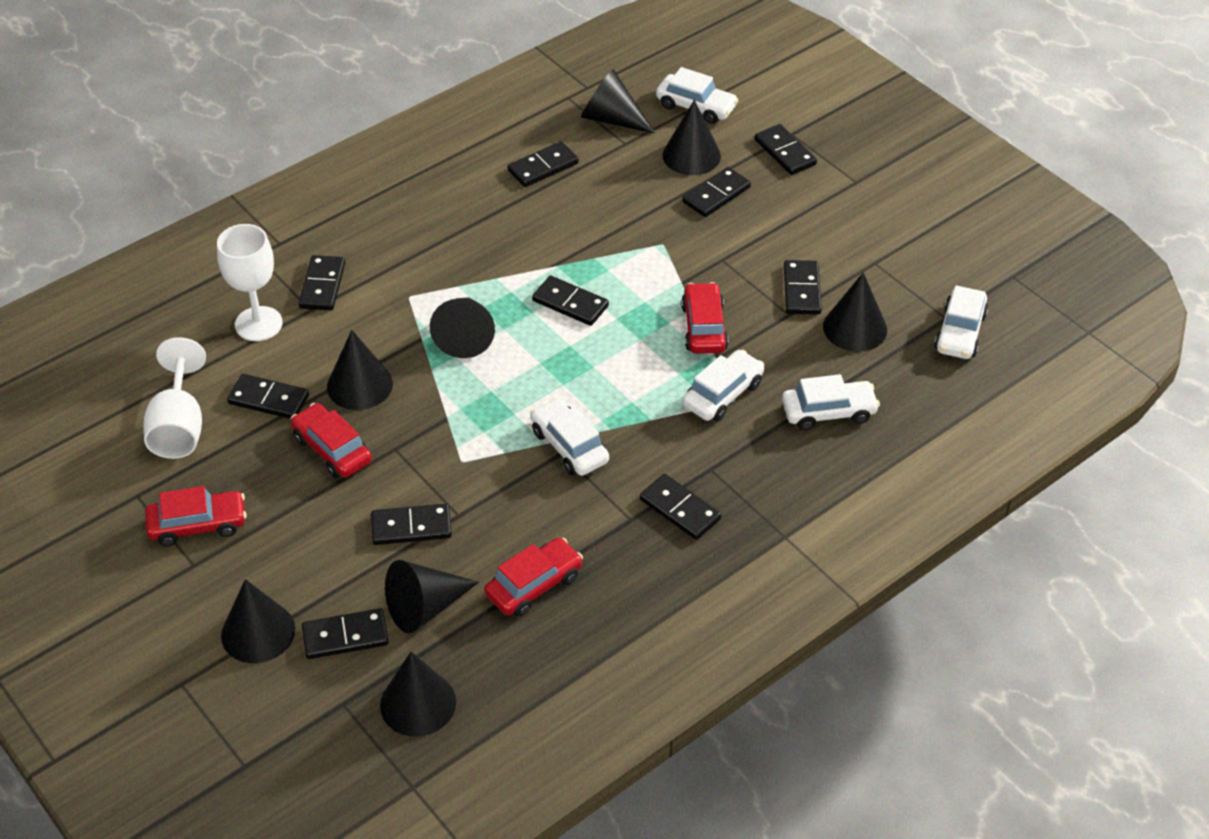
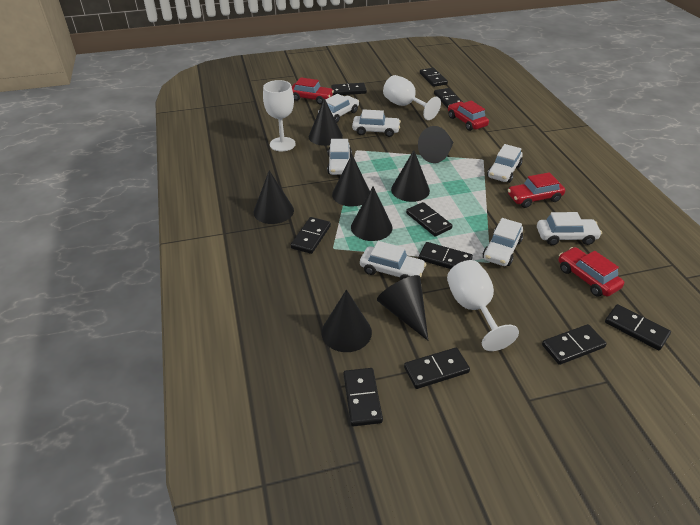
white car: 5 -> 7
white goblet: 2 -> 3

